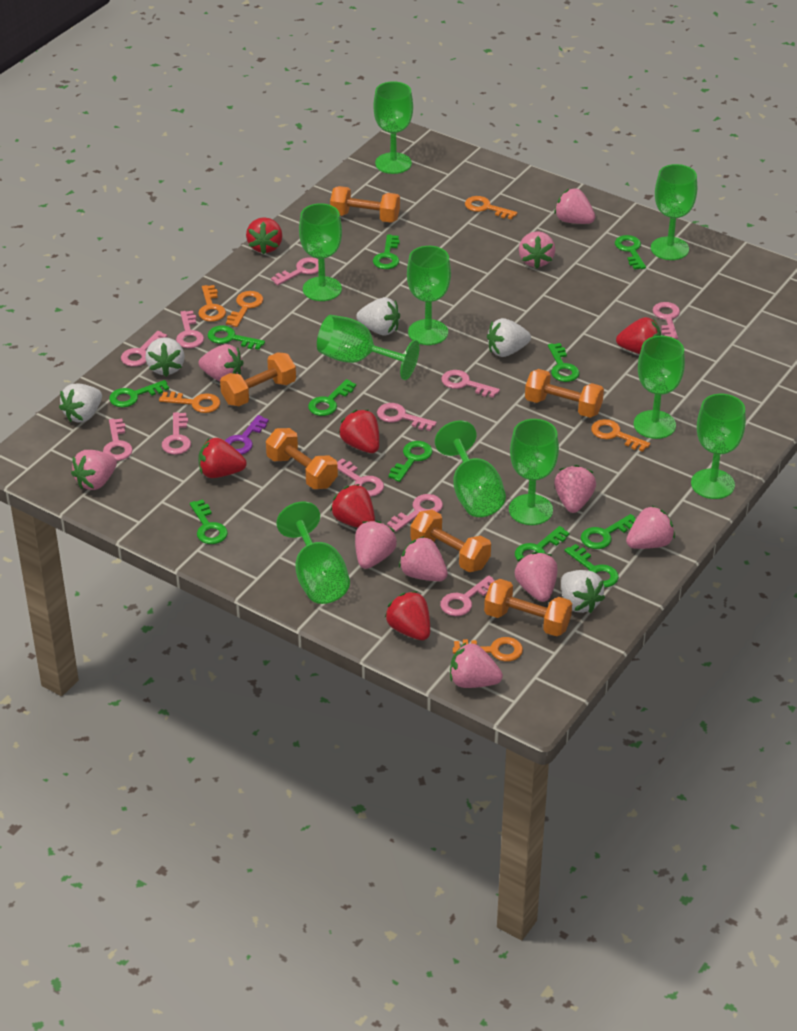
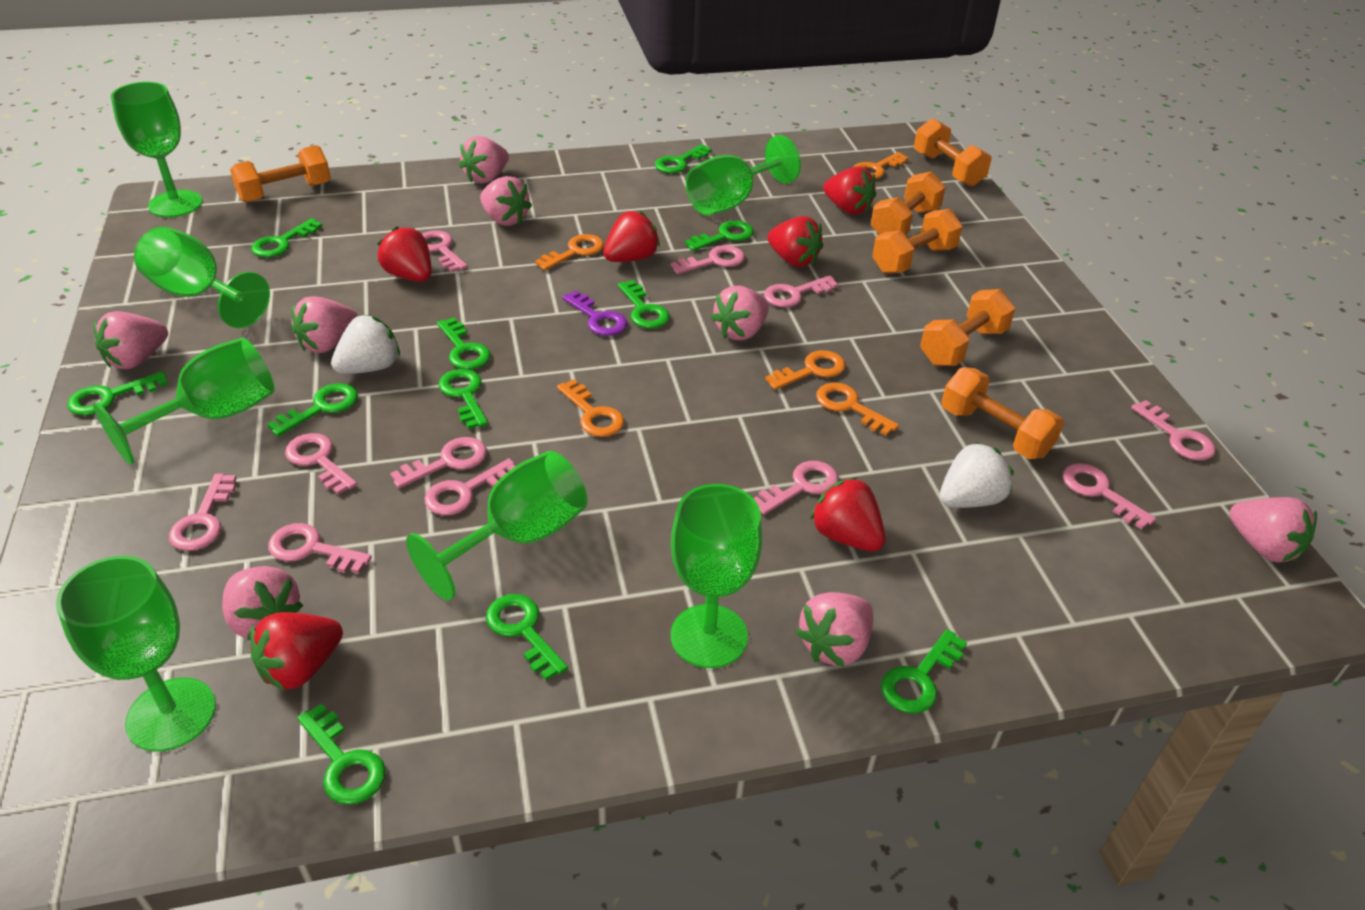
green goblet: 10 -> 7
orange key: 6 -> 5
pink strawberry: 10 -> 8
white strawberry: 5 -> 2

